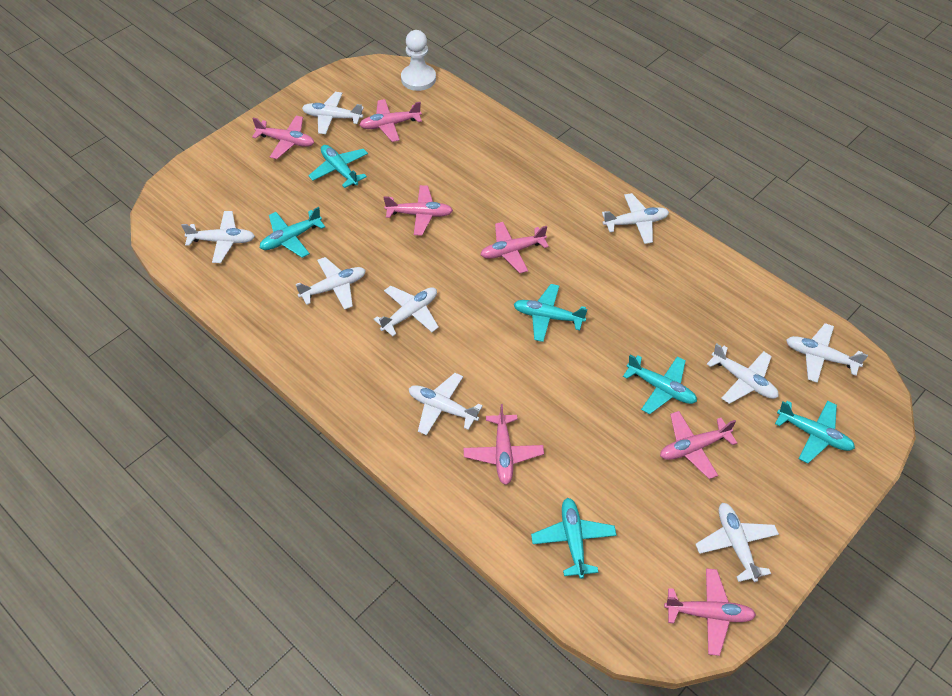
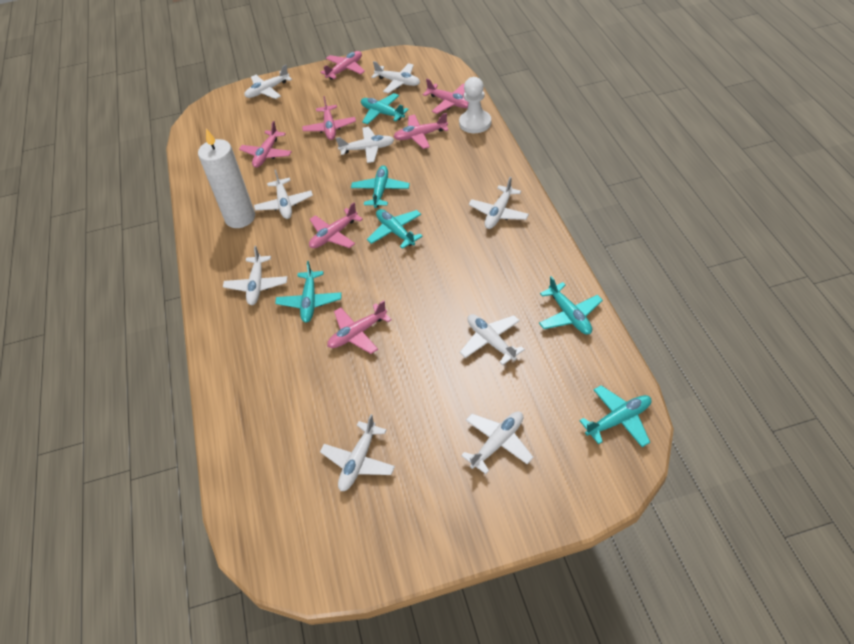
white candle: 0 -> 1

